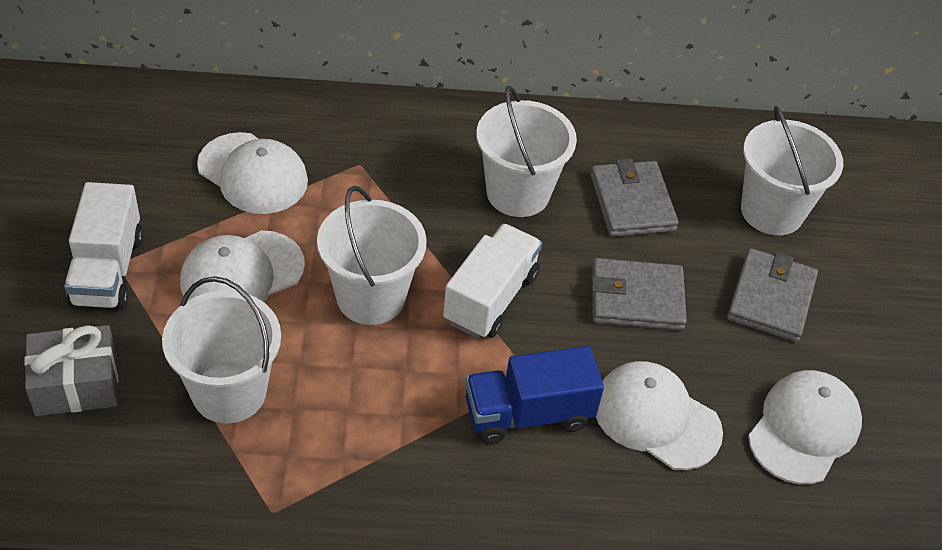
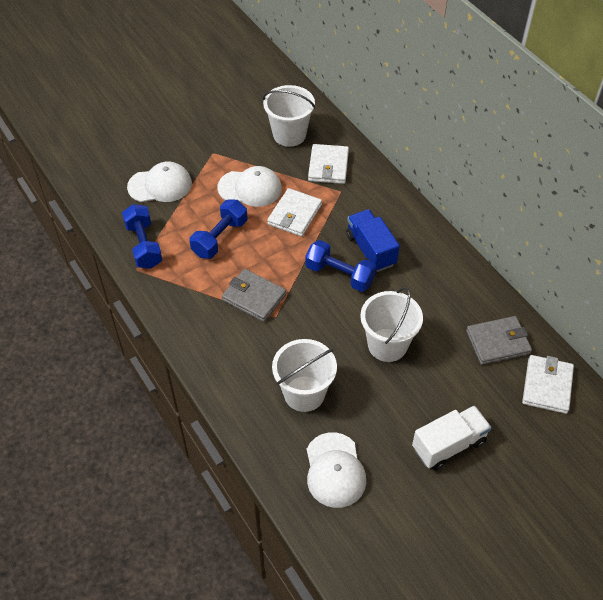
blue dumbbell: 0 -> 3
grey gift: 1 -> 0
grey wallet: 3 -> 2
white bucket: 4 -> 3
white cap: 4 -> 3
white truck: 2 -> 1
white wallet: 0 -> 3

